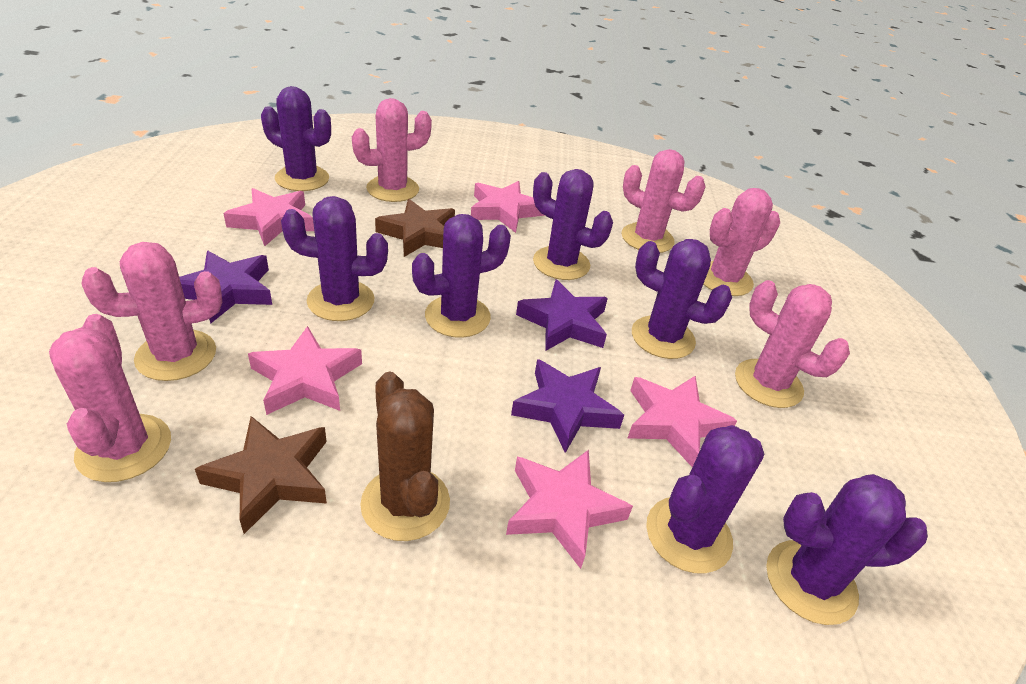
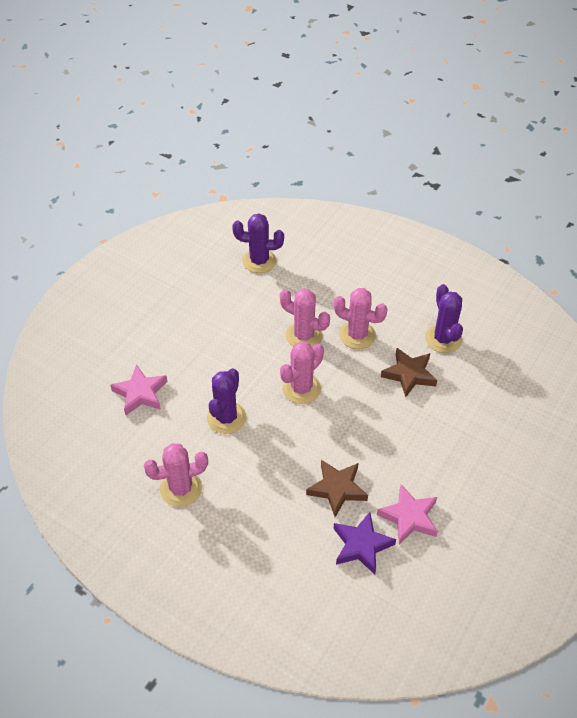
brown cactus: 1 -> 0
pink cactus: 6 -> 4
pink star: 5 -> 2
purple cactus: 7 -> 3
purple star: 3 -> 1

